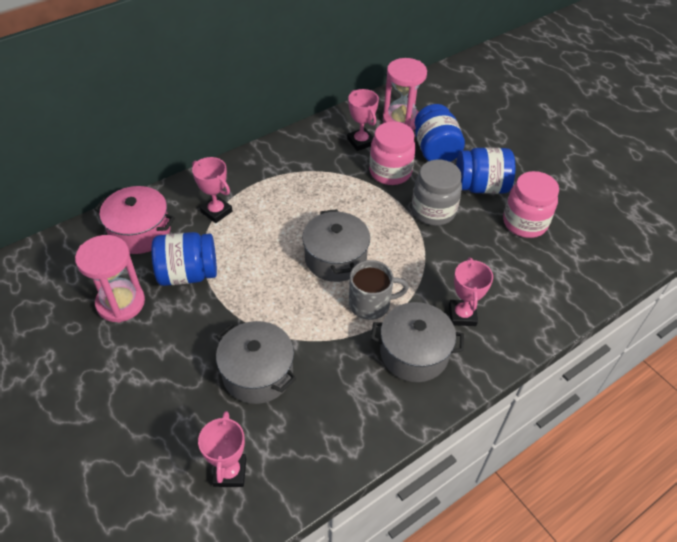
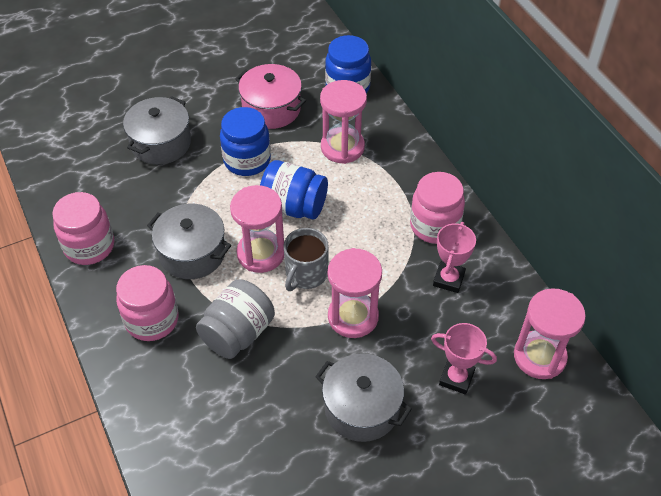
pink hourglass: 2 -> 4
pink jar: 2 -> 3
pink trophy: 4 -> 2

